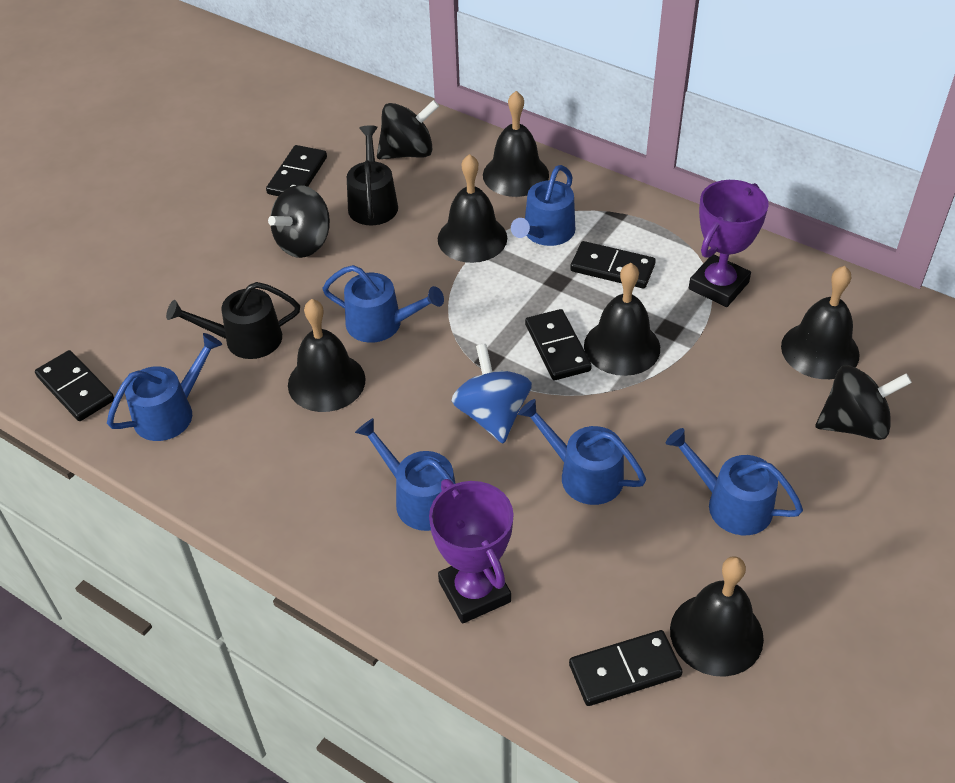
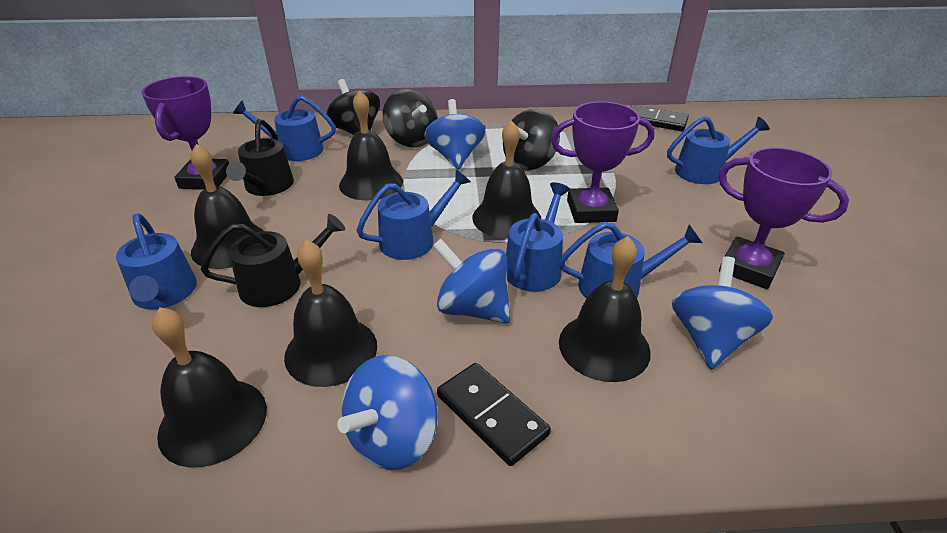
black domino: 5 -> 2
blue spinning top: 1 -> 4
purple trophy: 2 -> 3

